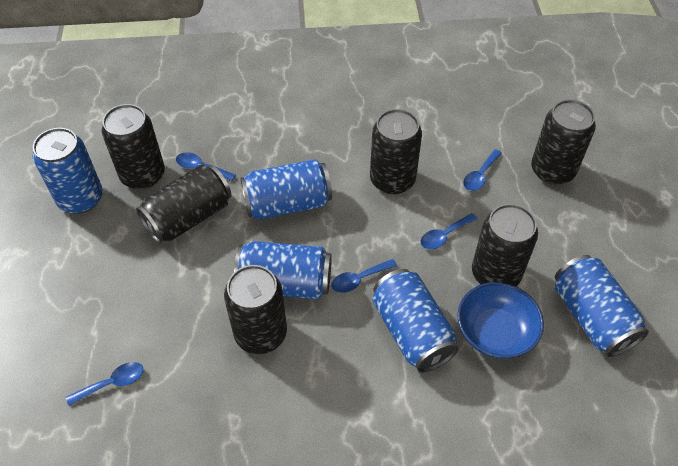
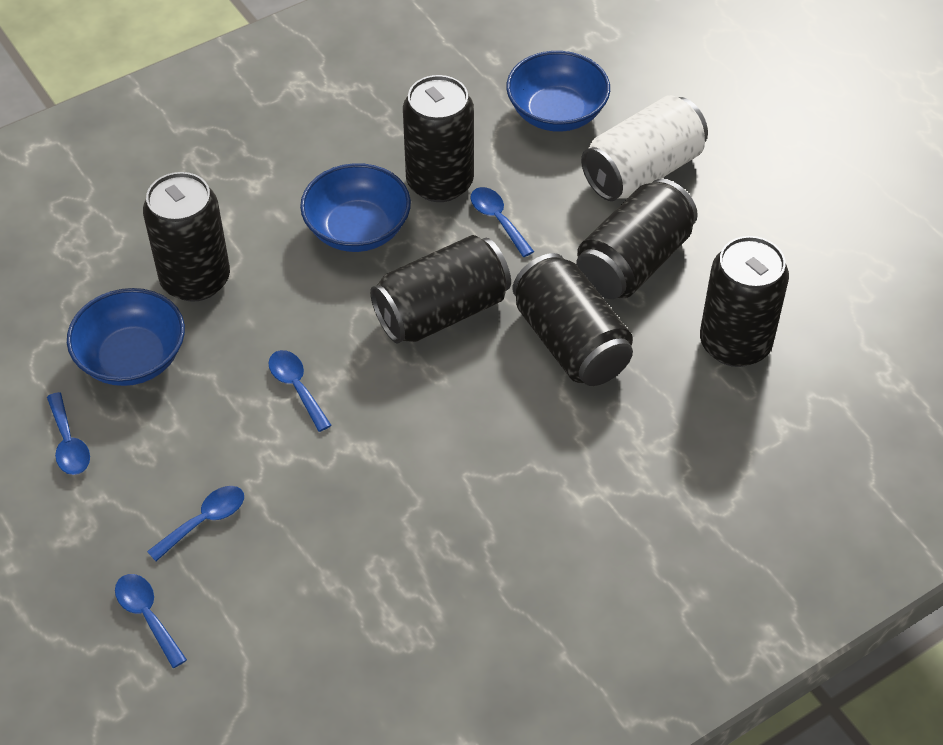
blue bowl: 1 -> 3
blue can: 5 -> 0
white can: 0 -> 1

